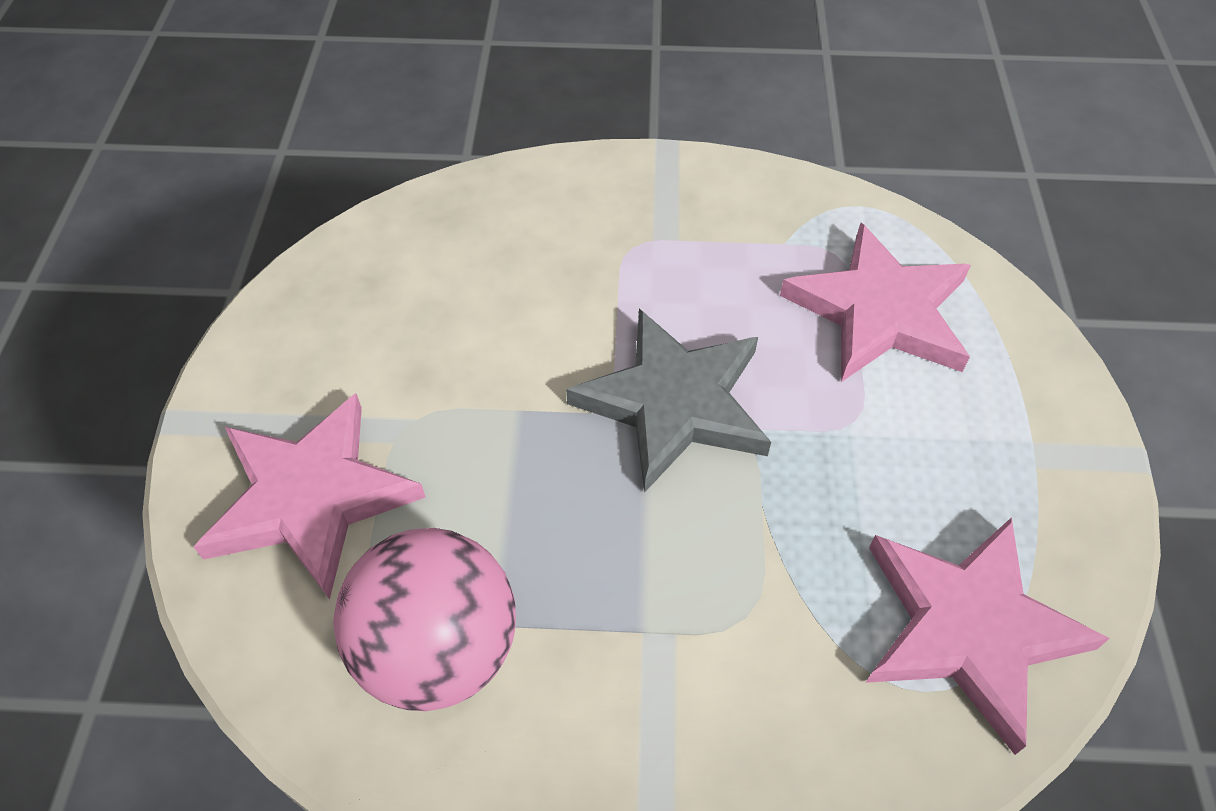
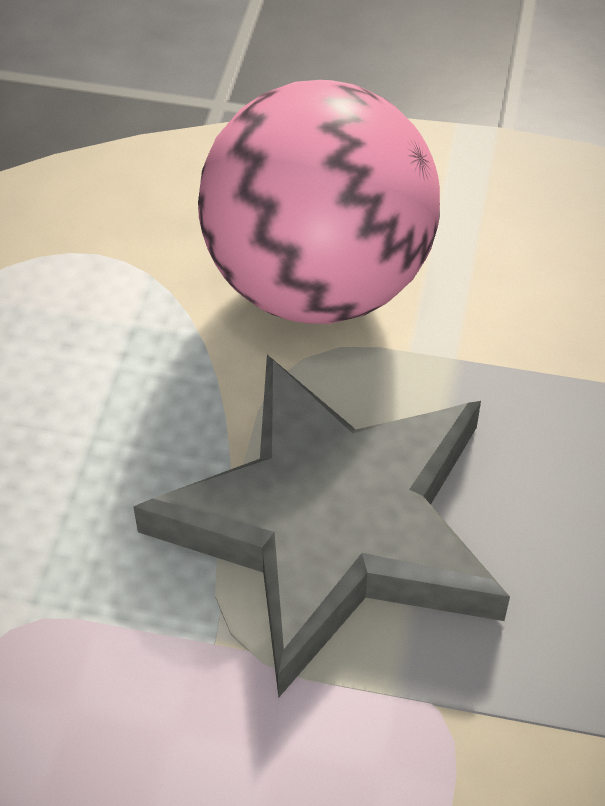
pink star: 3 -> 0

